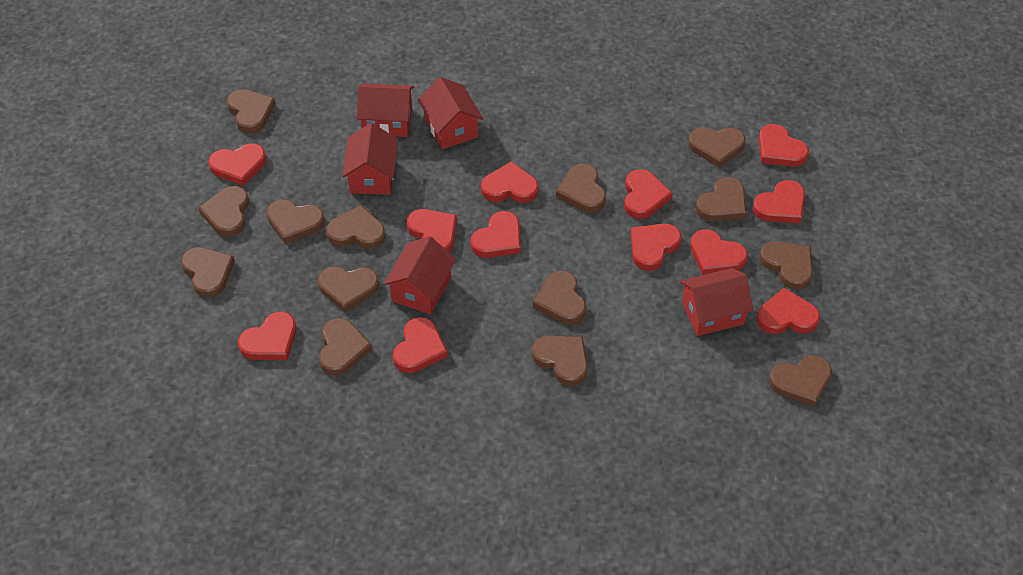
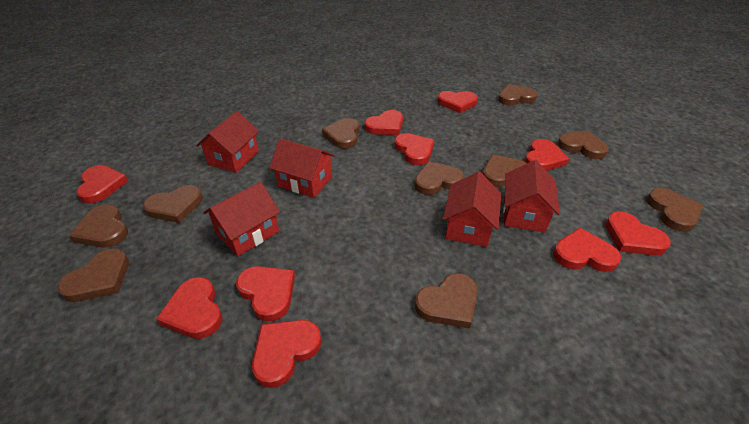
brown heart: 14 -> 10
red heart: 12 -> 10

